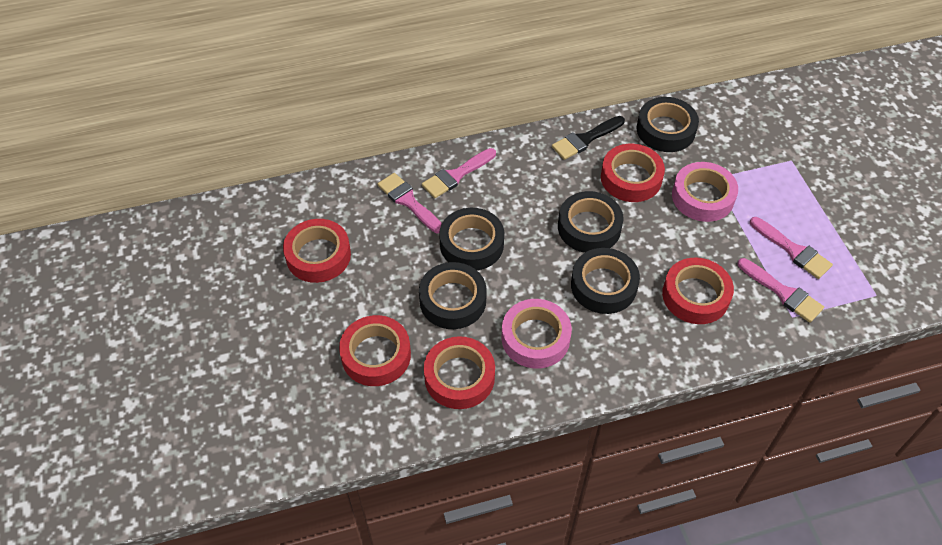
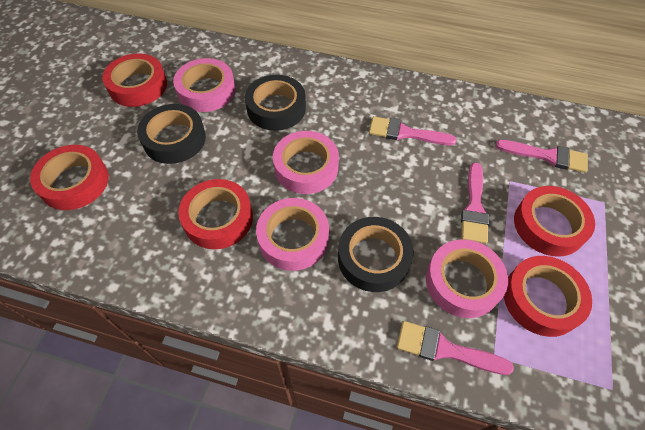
black brush: 1 -> 0
black tape: 5 -> 3
pink tape: 2 -> 4

